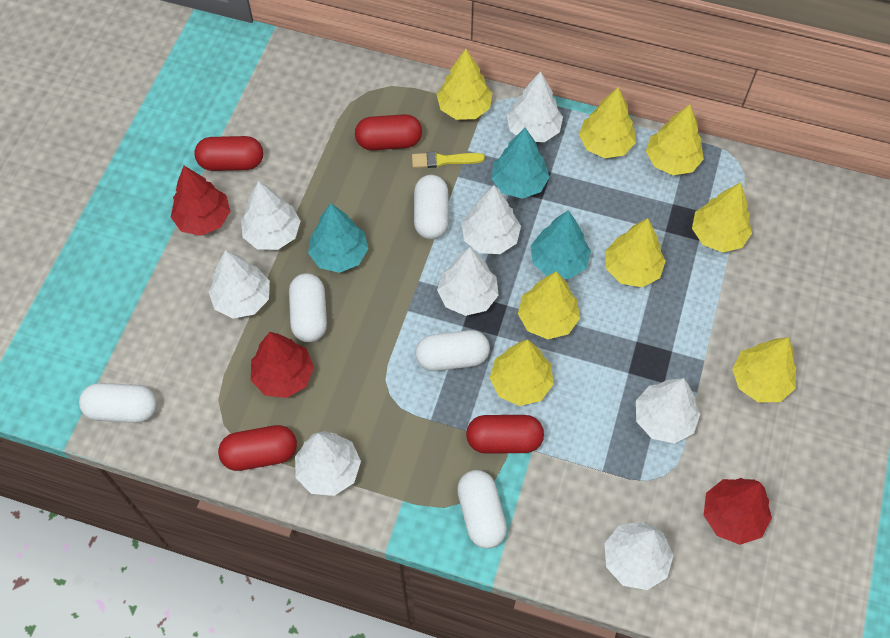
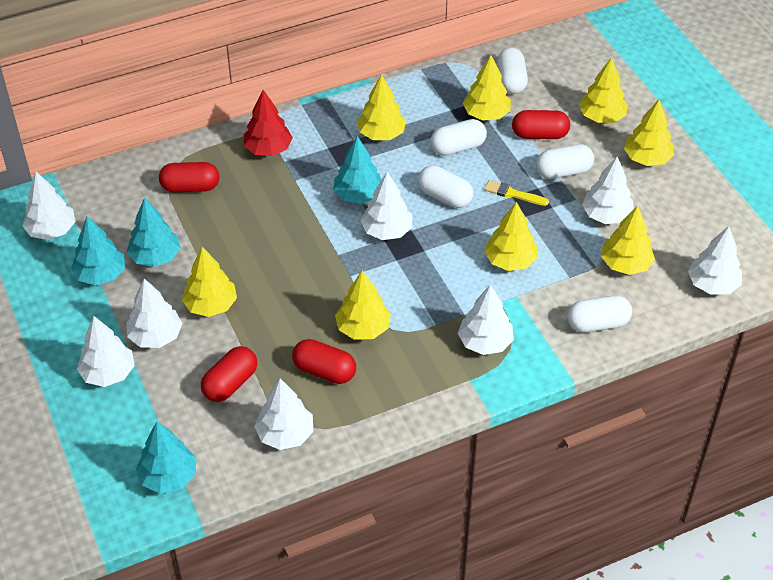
red tree: 3 -> 1
turquoise tree: 3 -> 4

